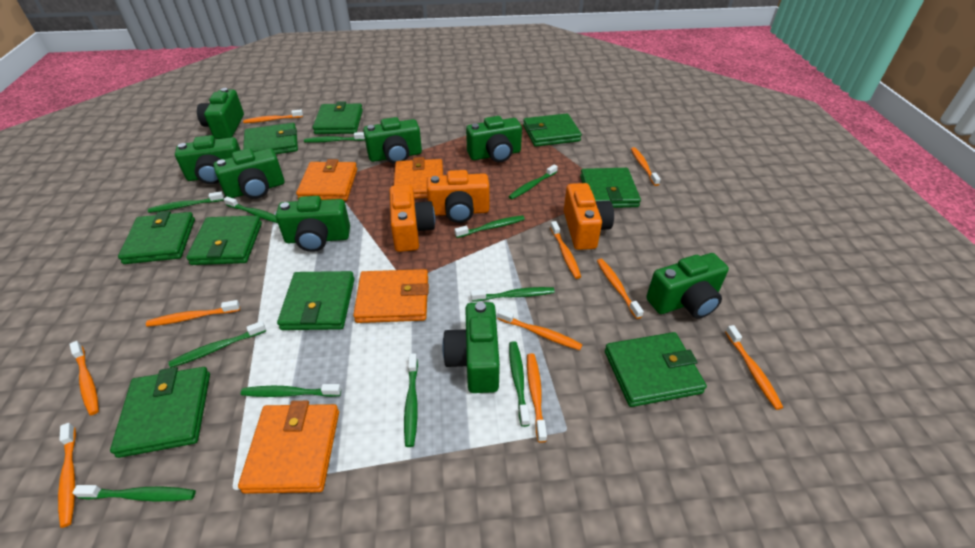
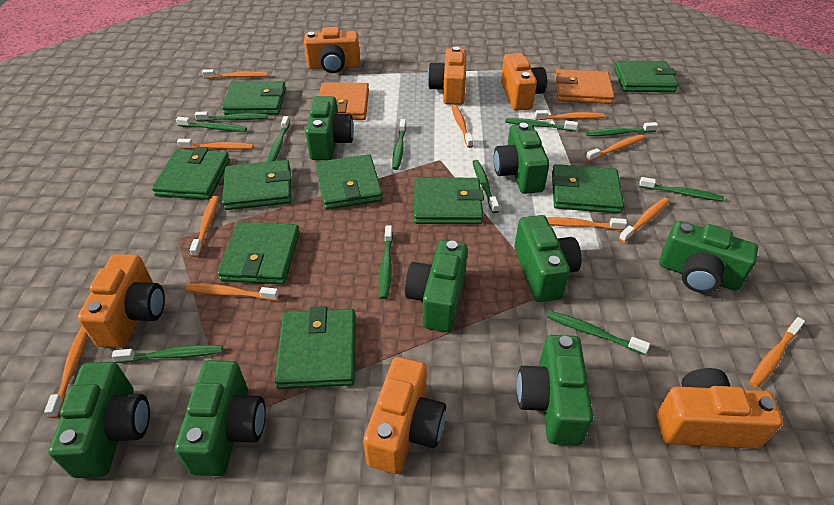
orange camera: 3 -> 6
orange toothbrush: 10 -> 11
orange wallet: 4 -> 2

